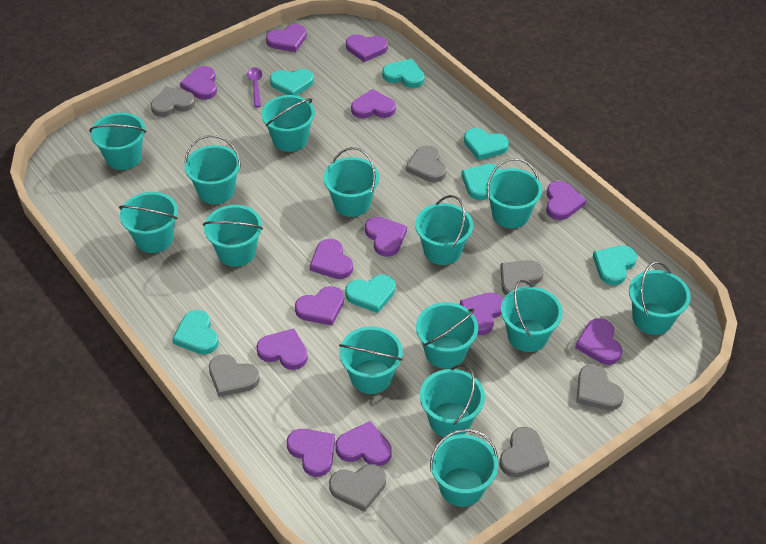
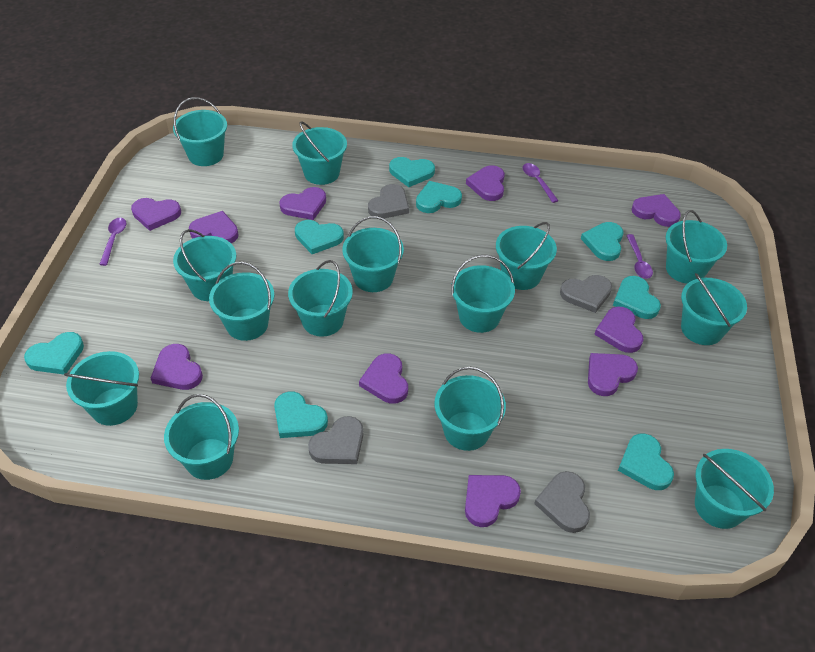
grey heart: 7 -> 4
purple heart: 13 -> 10
purple spoon: 1 -> 3
turquoise heart: 7 -> 8

